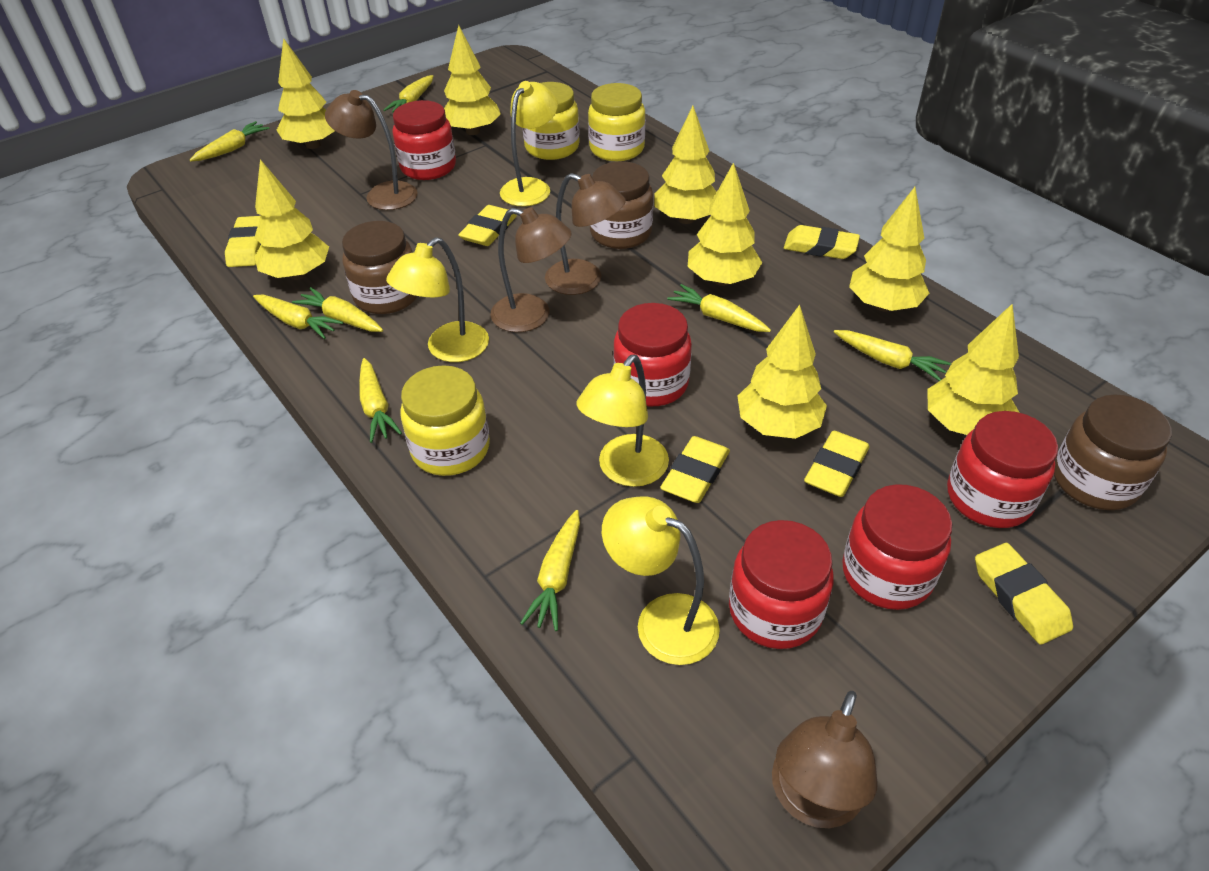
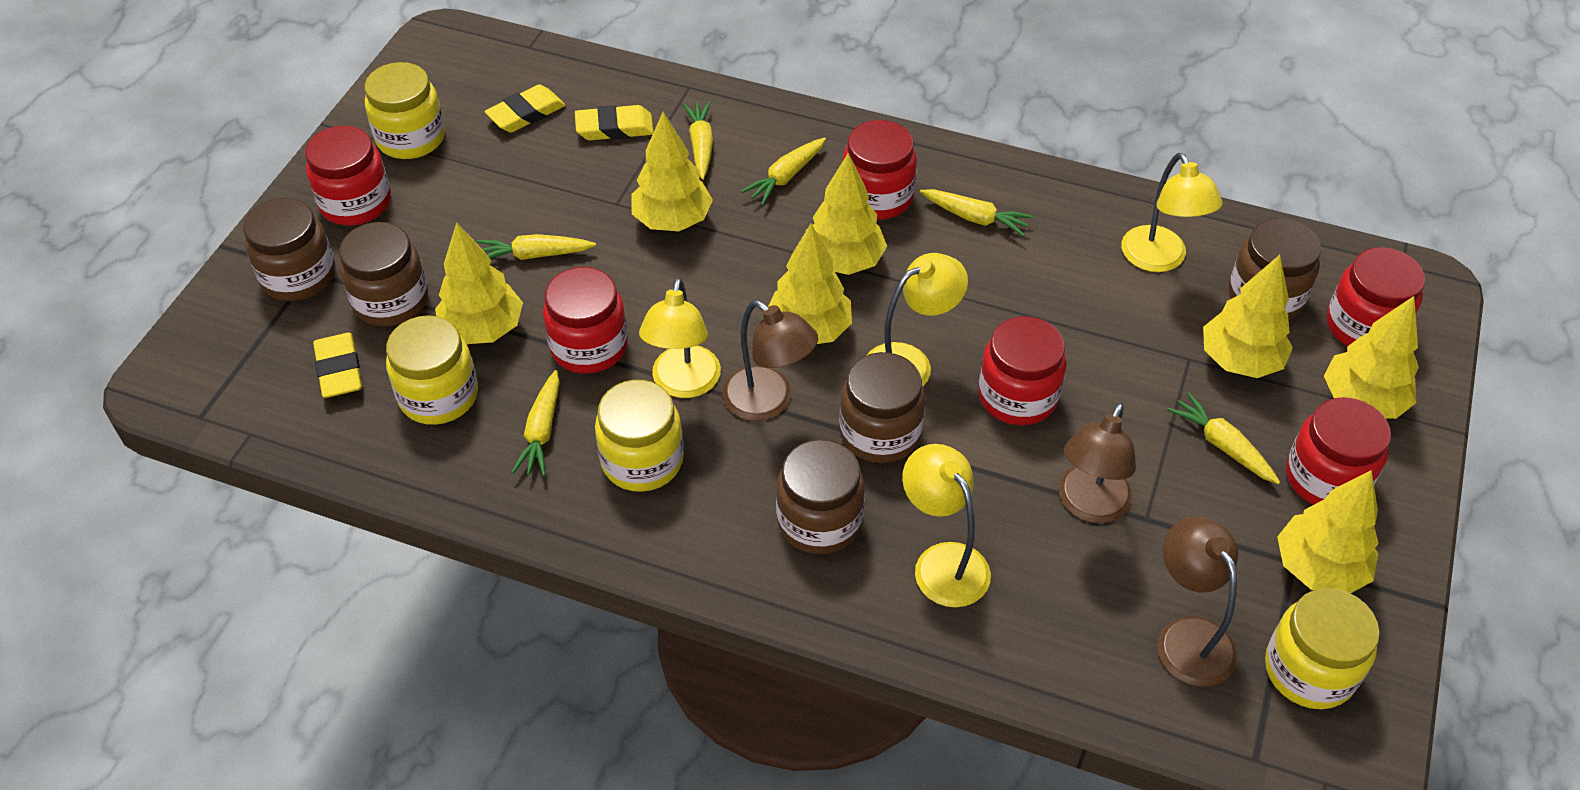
brown jar: 3 -> 5
brown lamp: 4 -> 3
red jar: 5 -> 6
yellow carrot: 8 -> 6
yellow eraser: 6 -> 3
yellow jar: 3 -> 4
yellow tree: 8 -> 7

